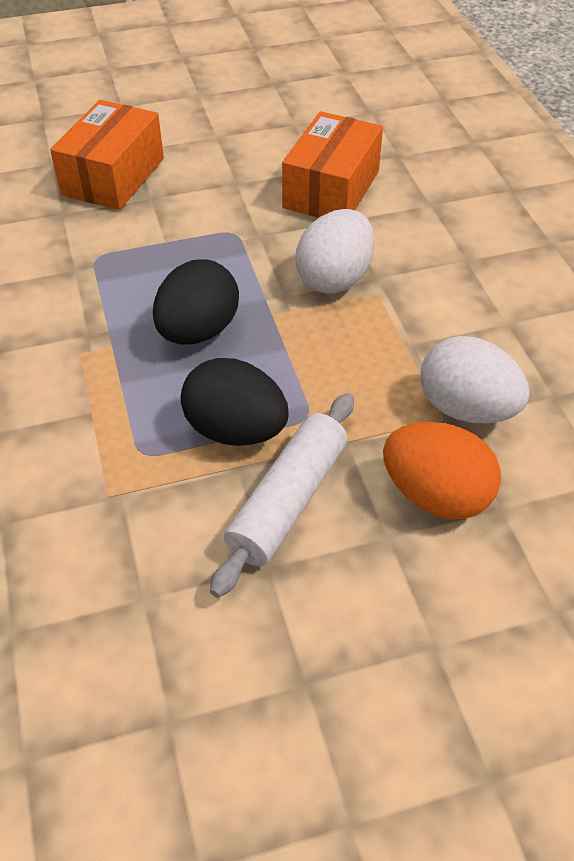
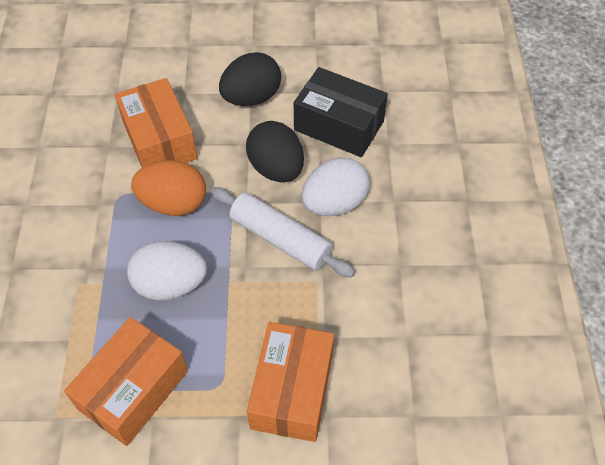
black box: 0 -> 1
orange box: 2 -> 3

